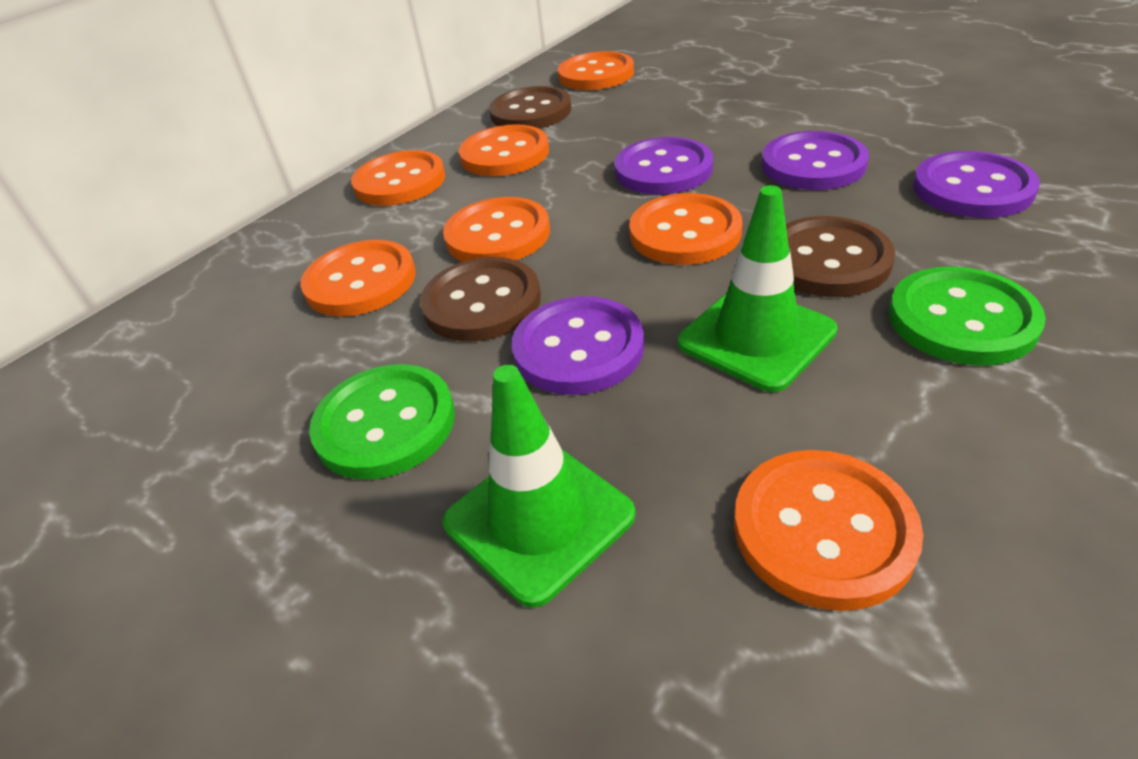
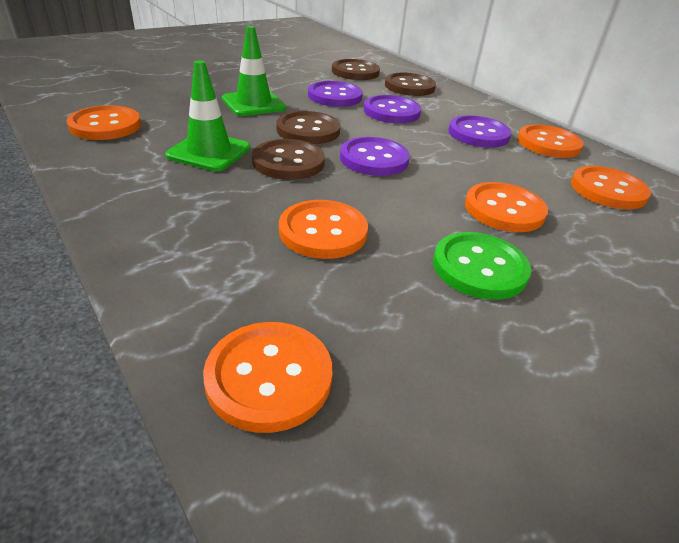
brown button: 3 -> 4
green button: 2 -> 1
orange button: 7 -> 6

